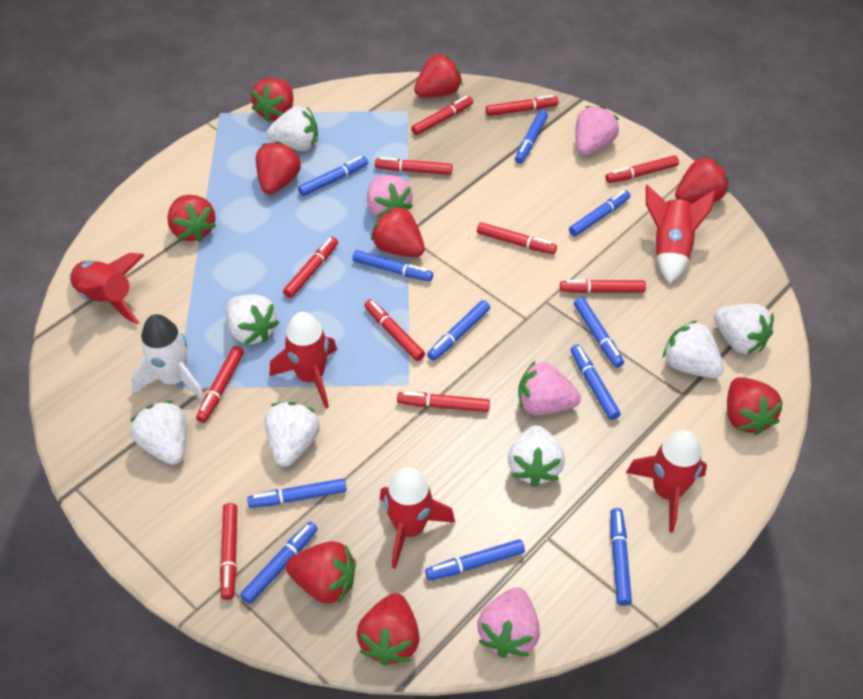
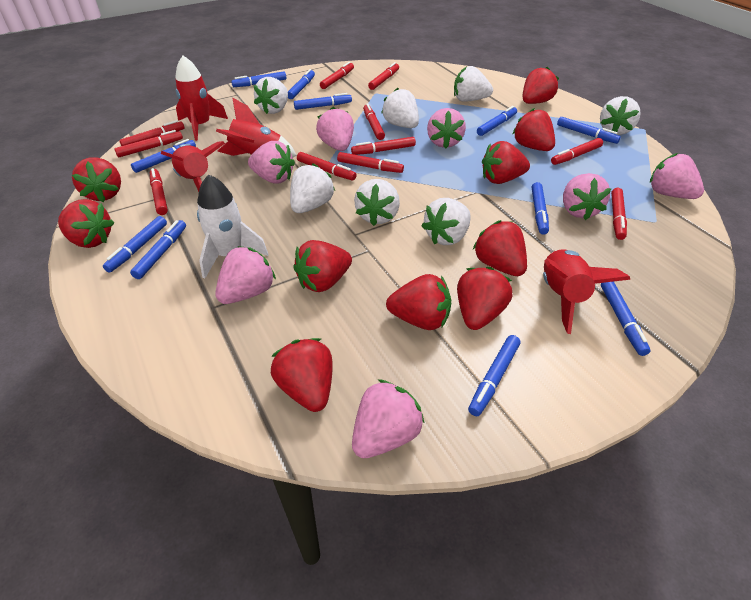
pink strawberry: 4 -> 7
red rocket: 5 -> 4
red strawberry: 9 -> 10

